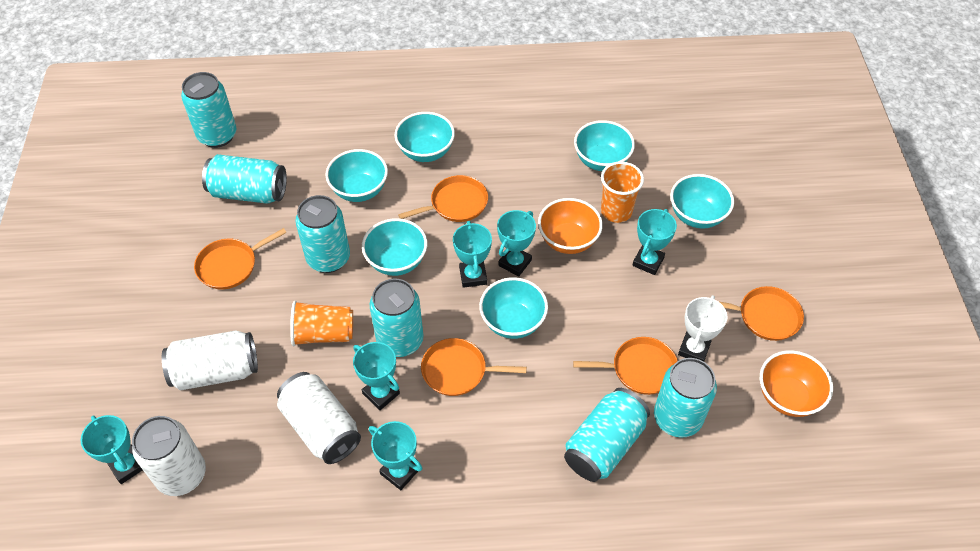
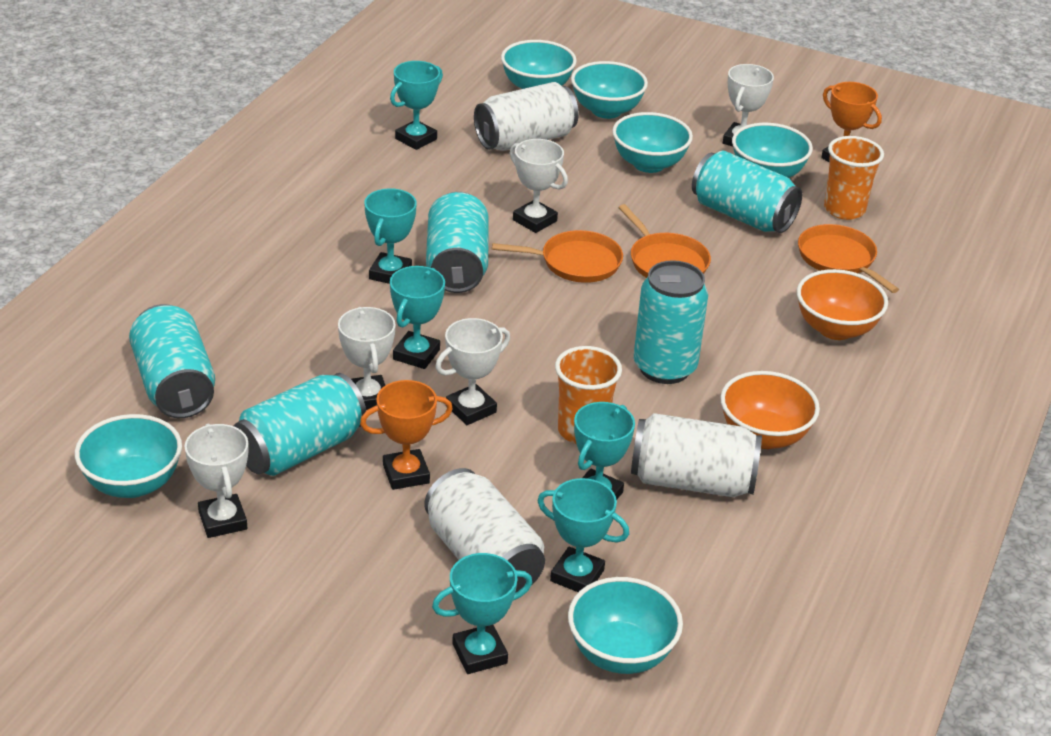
orange pan: 5 -> 3
orange trophy: 0 -> 2
turquoise can: 6 -> 5
white trophy: 1 -> 5

